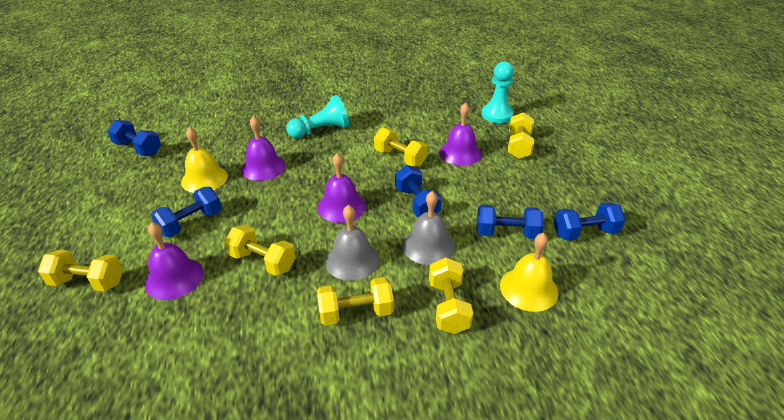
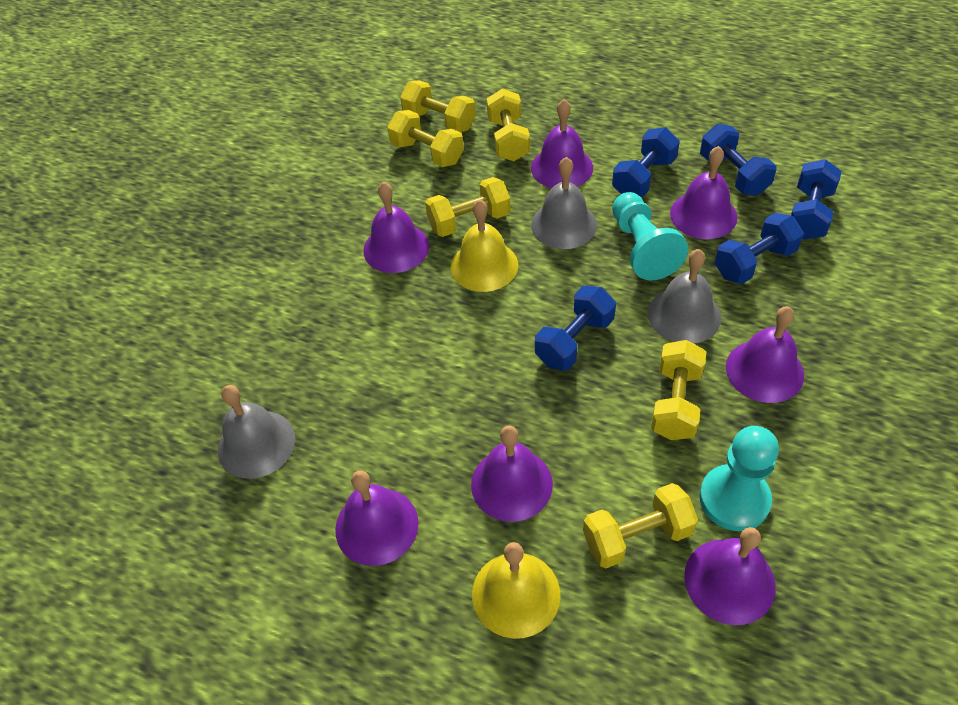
grey bell: 2 -> 3
purple bell: 4 -> 7

